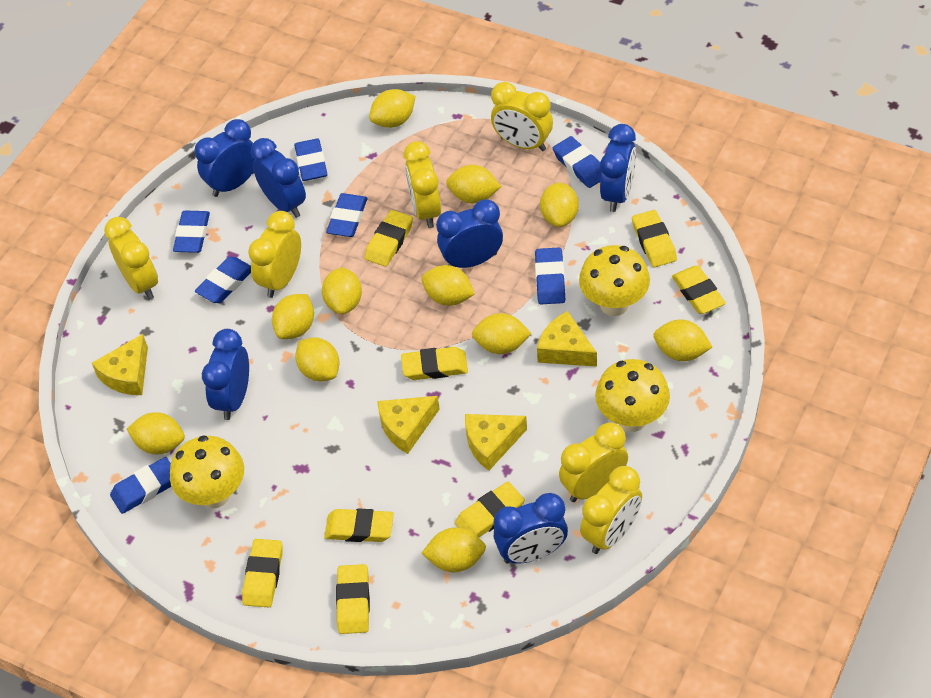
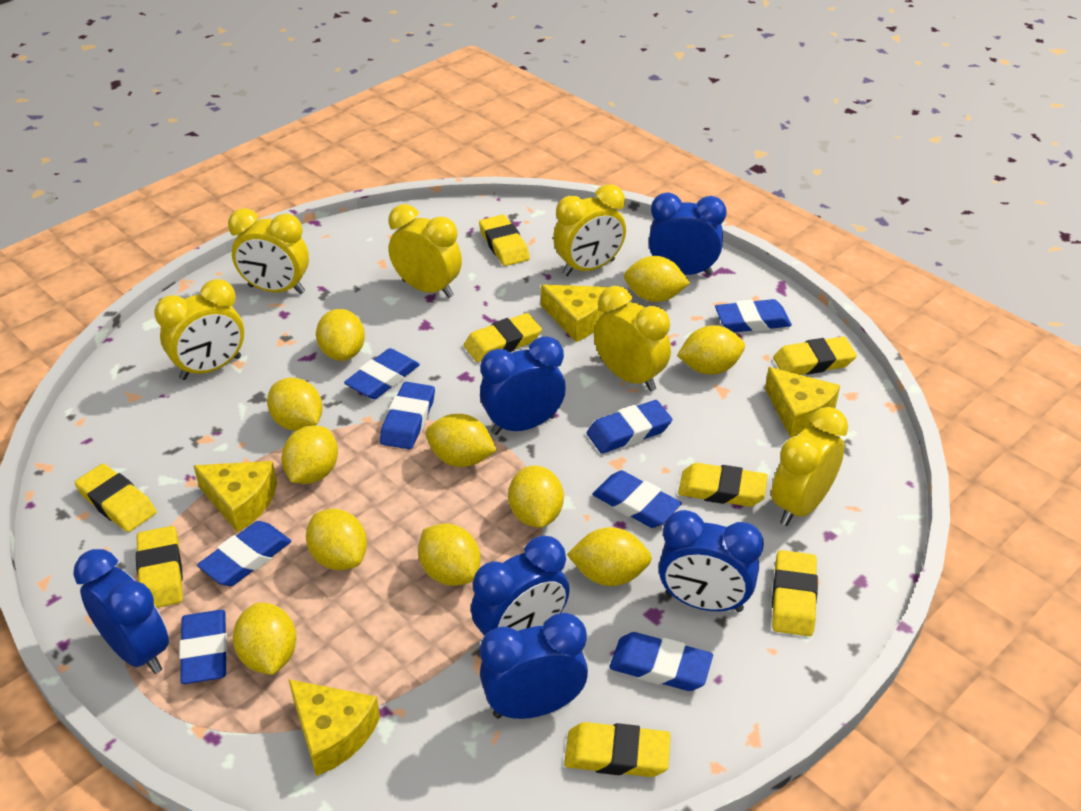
blue eraser: 7 -> 8
yellow mushroom: 3 -> 0

